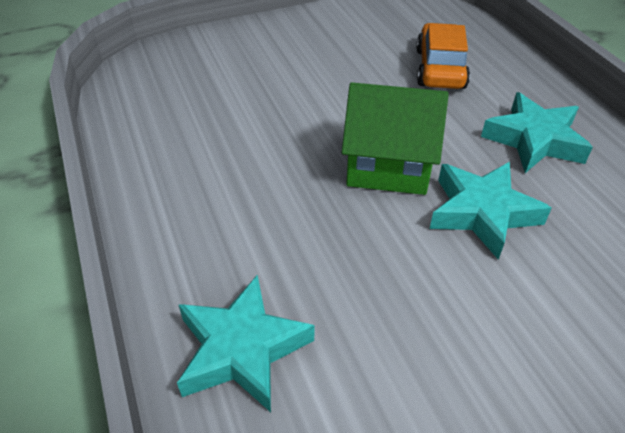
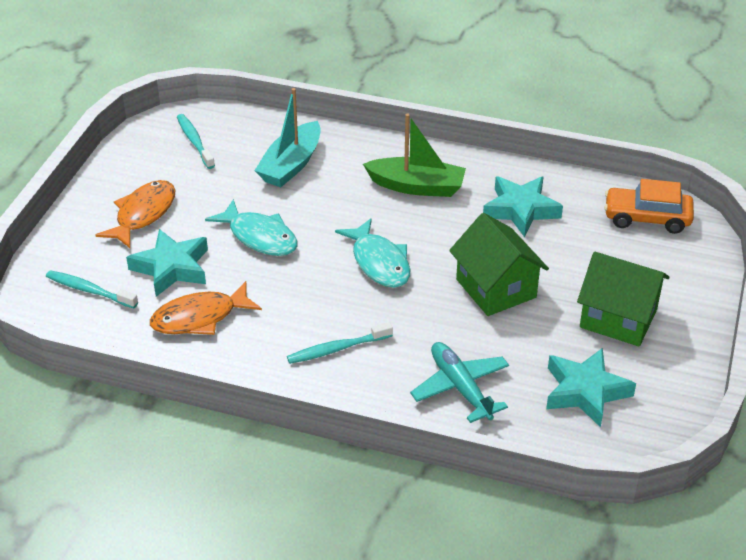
green boat: 0 -> 1
green house: 1 -> 2
orange fish: 0 -> 2
turquoise boat: 0 -> 1
turquoise fish: 0 -> 2
turquoise plane: 0 -> 1
turquoise toothbrush: 0 -> 3

